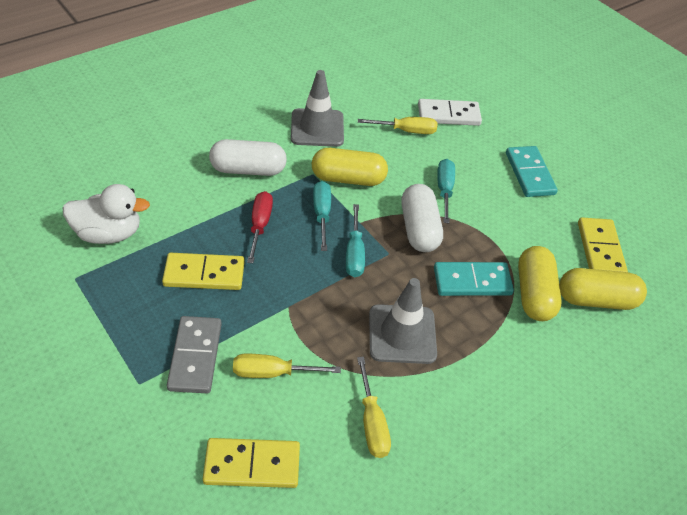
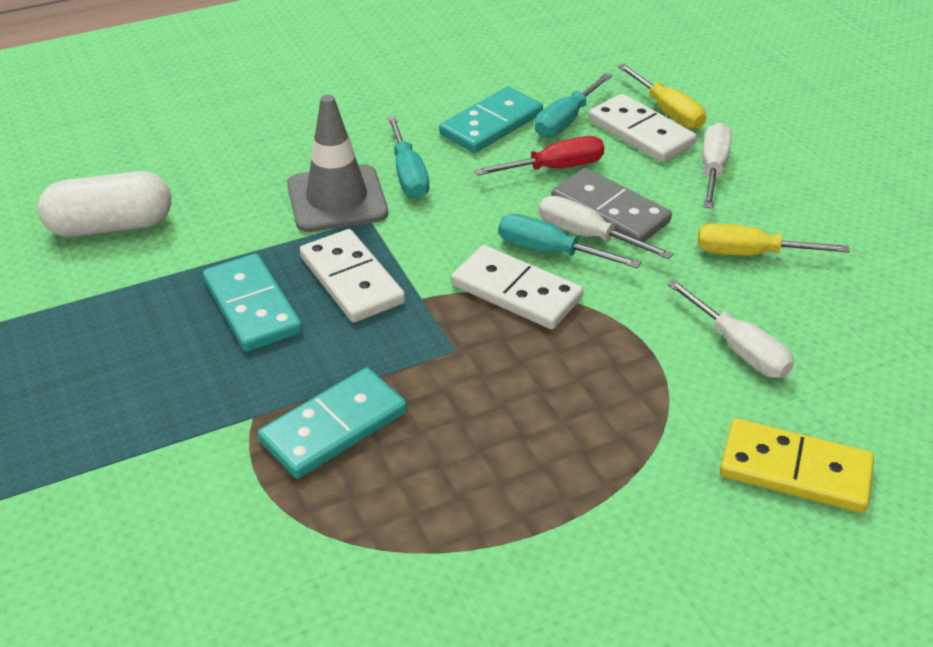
grey traffic cone: 2 -> 1
turquoise domino: 2 -> 3
white capsule: 2 -> 1
white domino: 1 -> 3
white duck: 1 -> 0
white screwdriver: 0 -> 3
yellow capsule: 3 -> 0
yellow domino: 3 -> 1
yellow screwdriver: 3 -> 2

